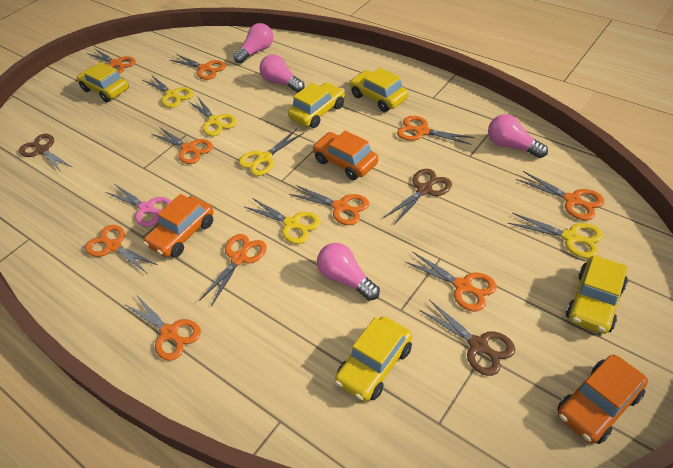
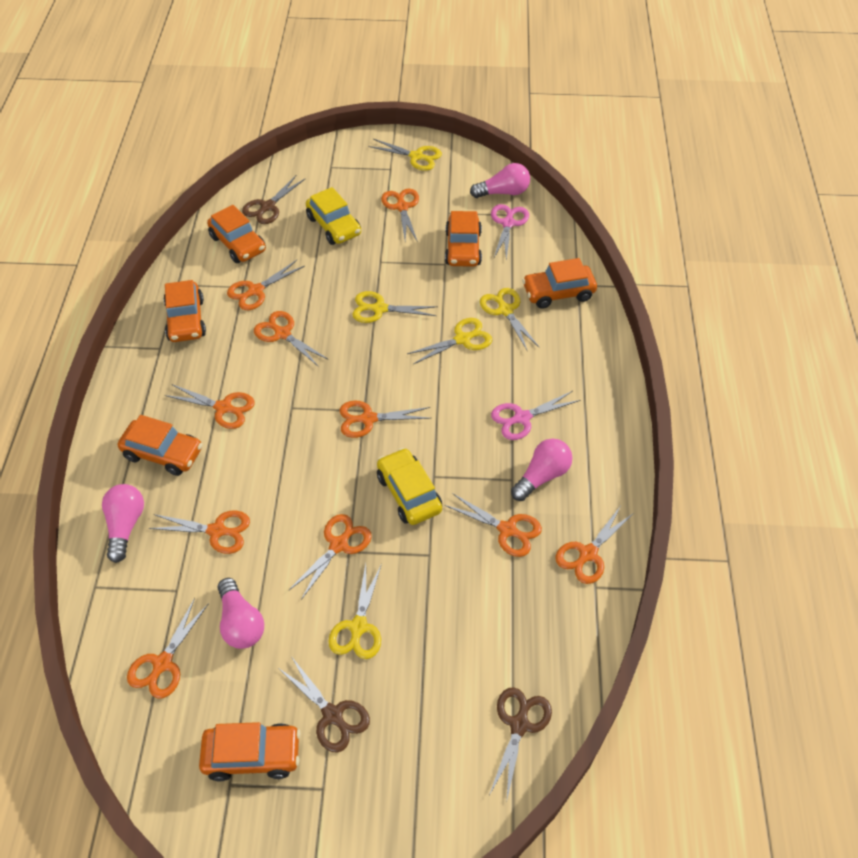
orange car: 3 -> 6
pink scissors: 1 -> 2
yellow car: 5 -> 2

